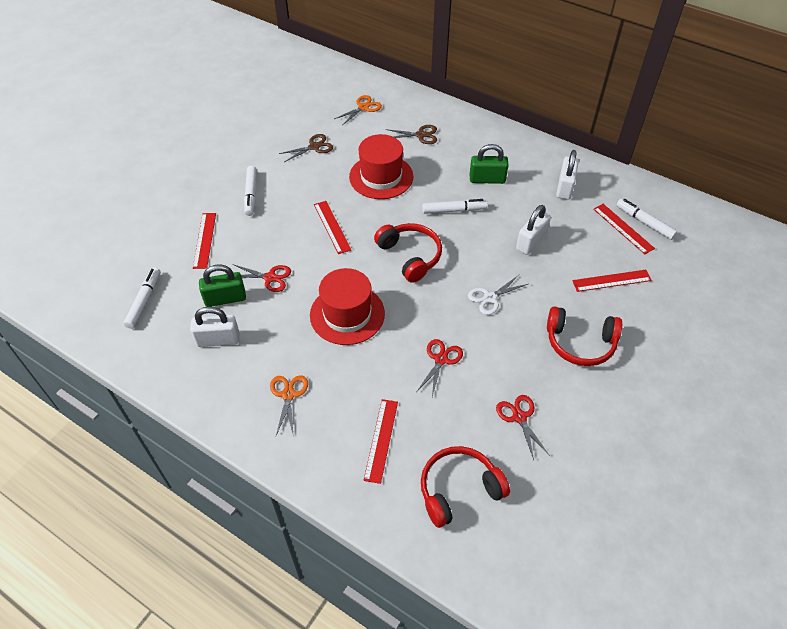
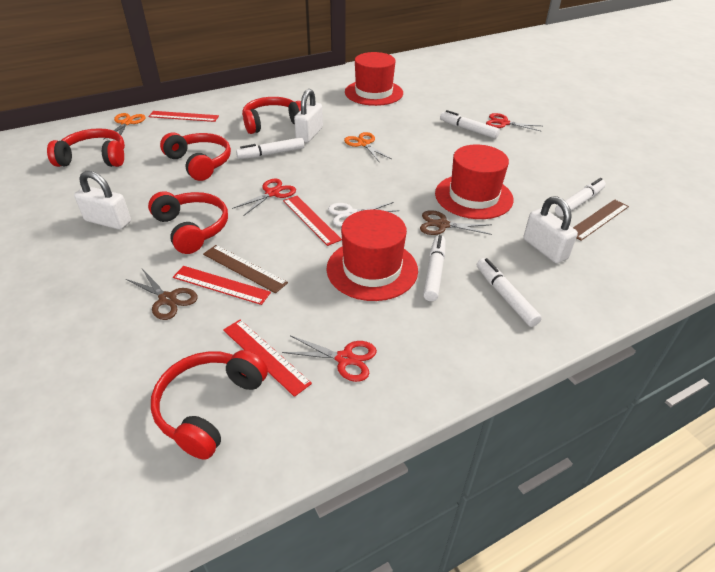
brown ruler: 0 -> 2
green padlock: 2 -> 0
red hat: 2 -> 3
red headphones: 3 -> 5
red ruler: 5 -> 4
white marker: 4 -> 5

